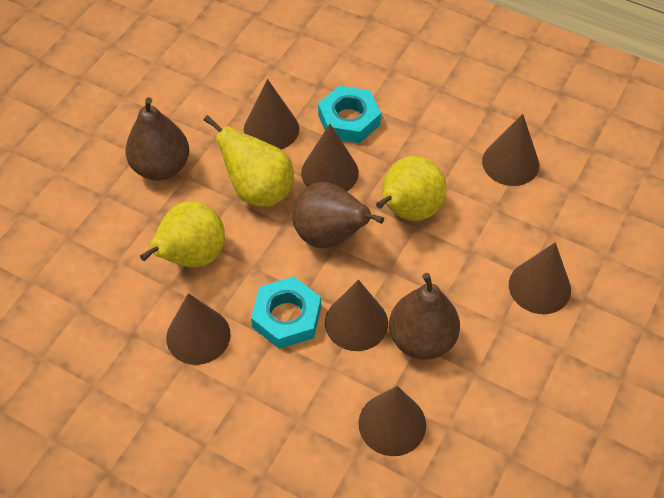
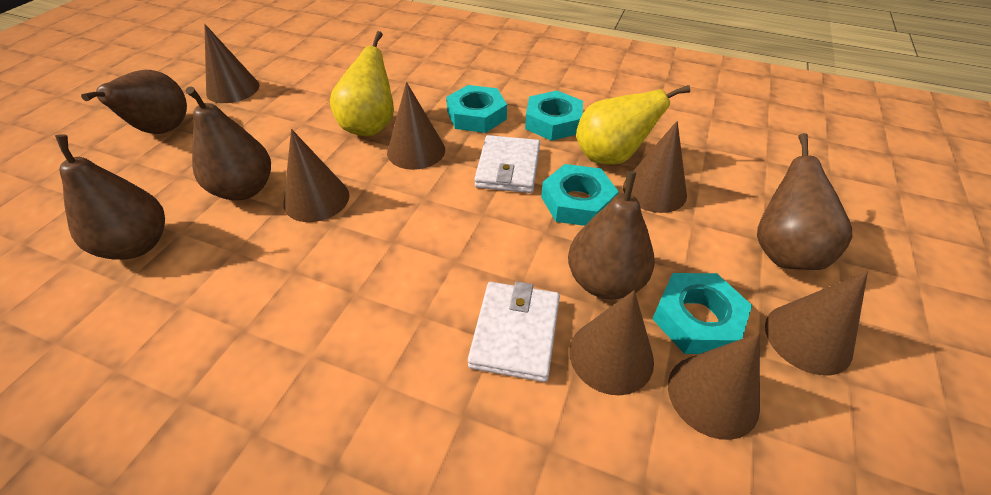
brown pear: 3 -> 5
turquoise nut: 2 -> 4
white wallet: 0 -> 2
yellow pear: 3 -> 2

